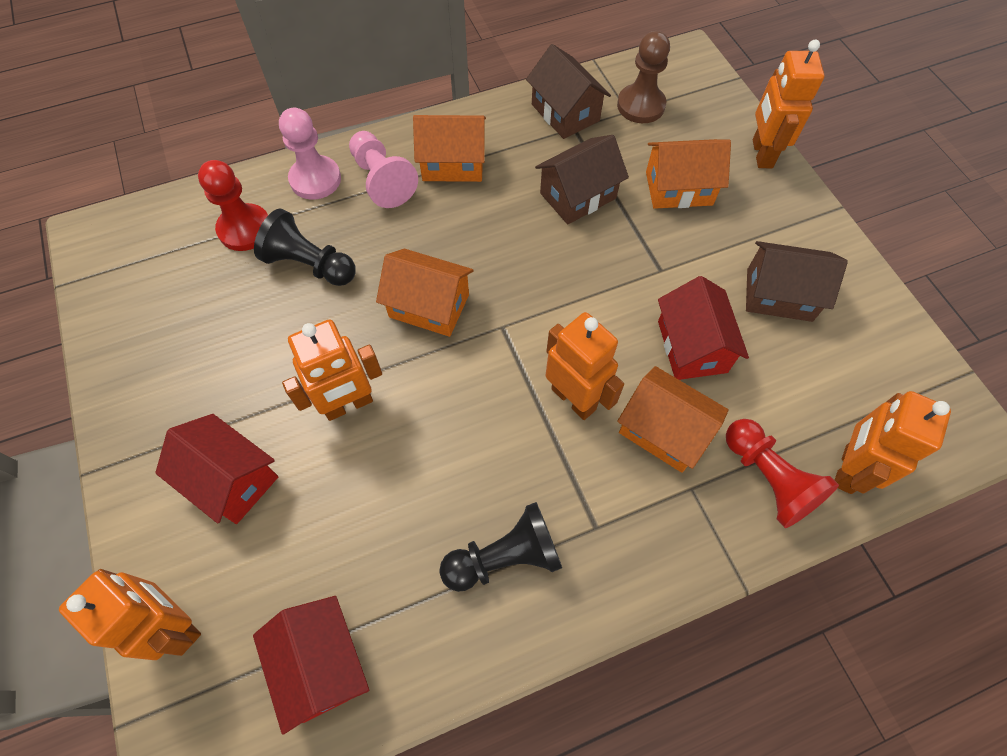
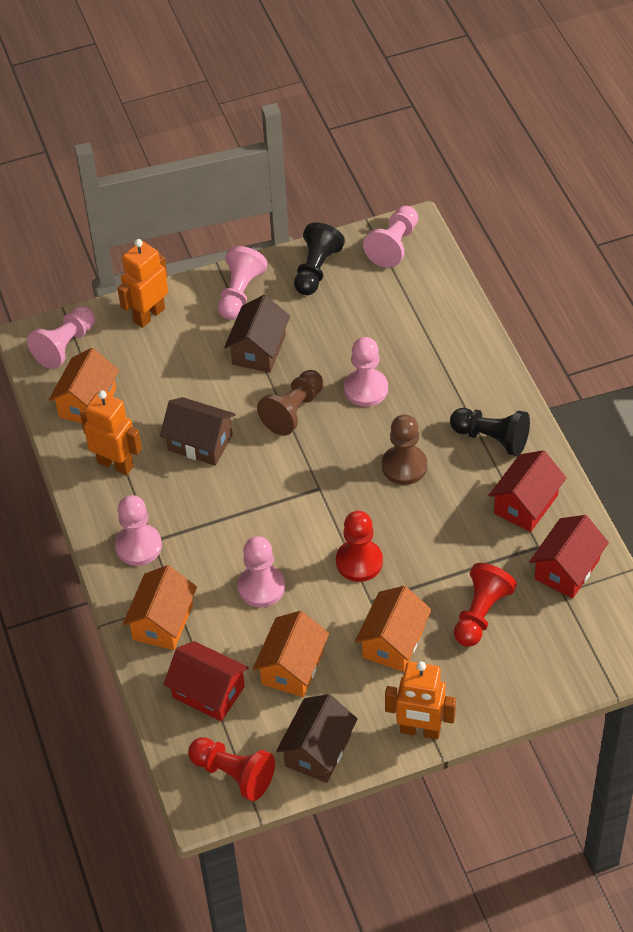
brown pawn: 1 -> 2
orange robot: 5 -> 3
pink pawn: 2 -> 6
red pawn: 2 -> 3

